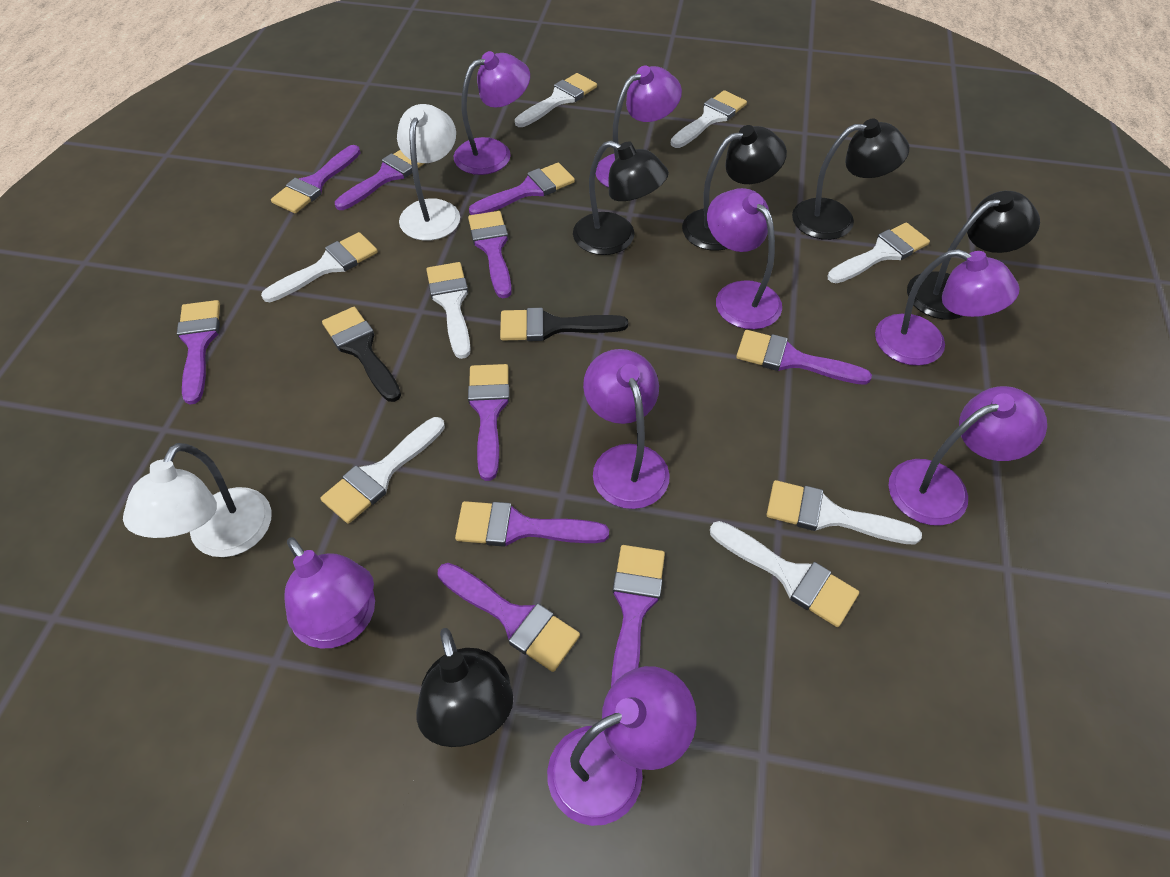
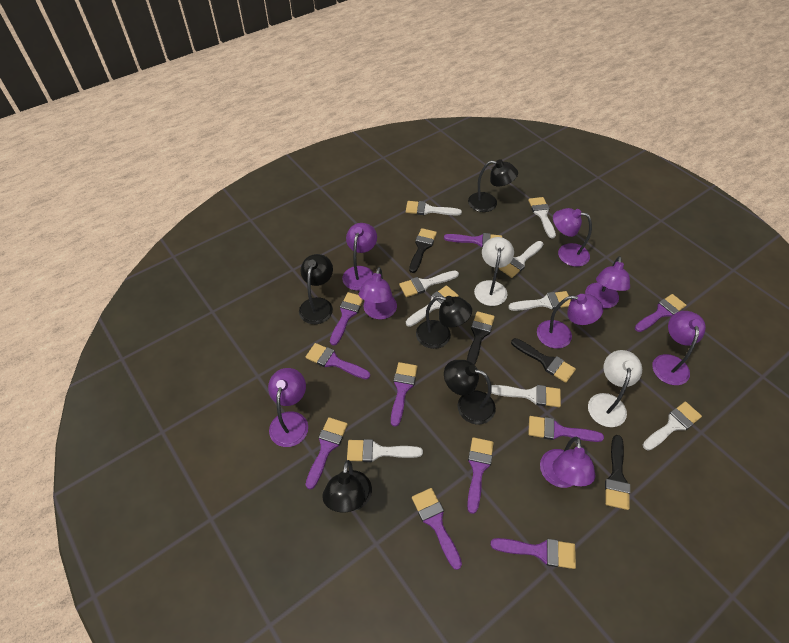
black brush: 2 -> 4
white brush: 8 -> 9

